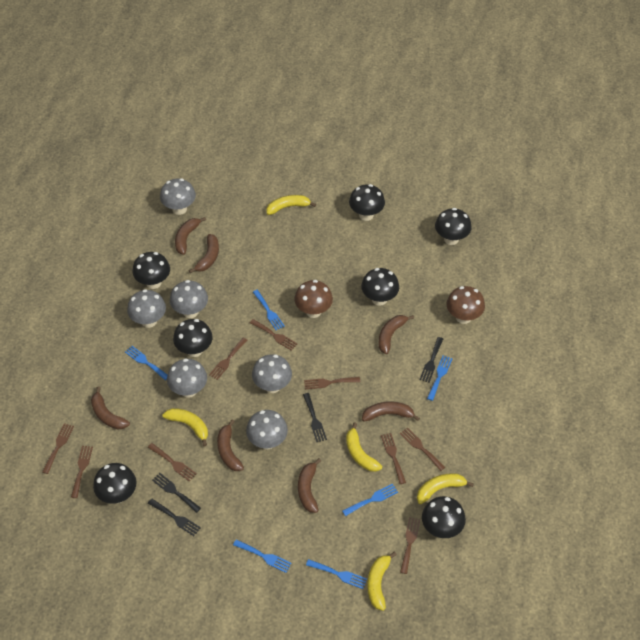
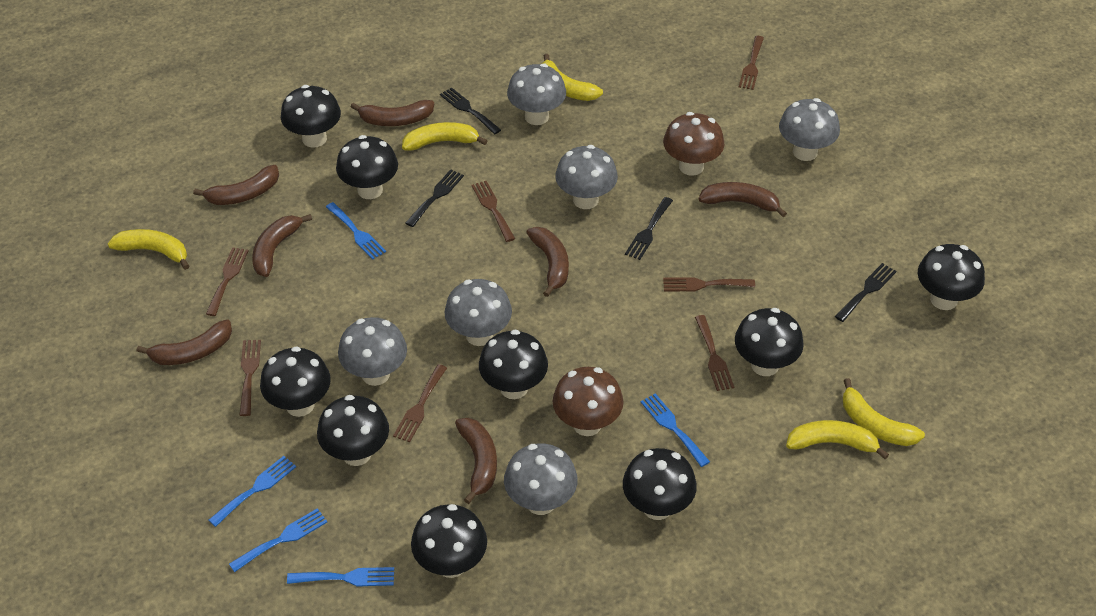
black mushroom: 7 -> 9
blue fork: 6 -> 5
brown fork: 9 -> 7

